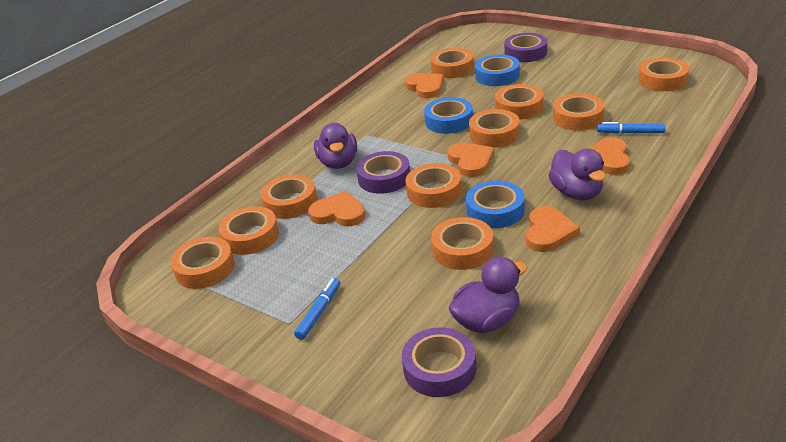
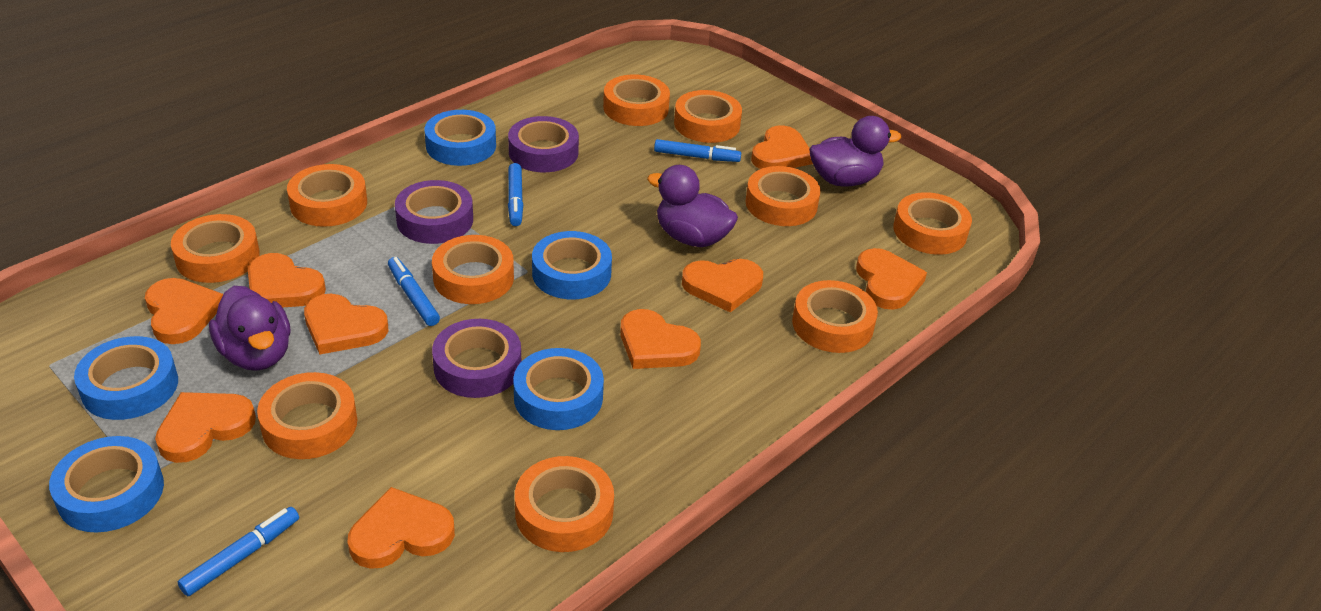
blue marker: 2 -> 4
blue tape: 3 -> 5
orange heart: 5 -> 9

